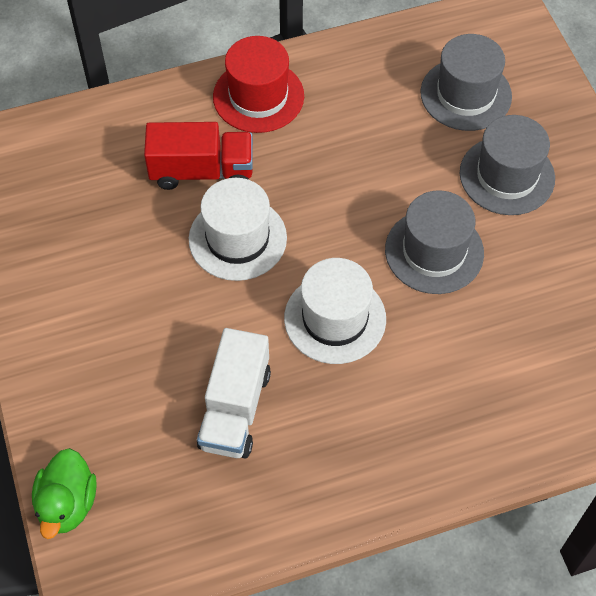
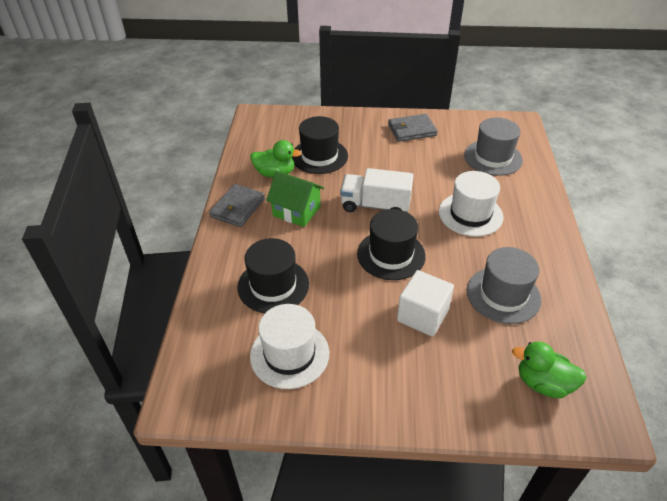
black hat: 0 -> 3
green duck: 1 -> 2
green house: 0 -> 1
grey hat: 3 -> 2
grey wallet: 0 -> 2
red hat: 1 -> 0
red truck: 1 -> 0
white cube: 0 -> 1

